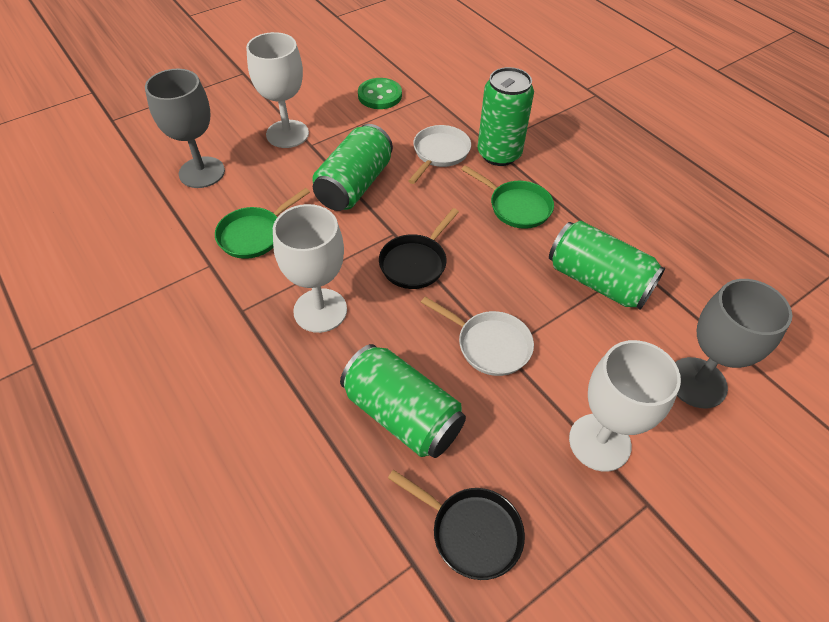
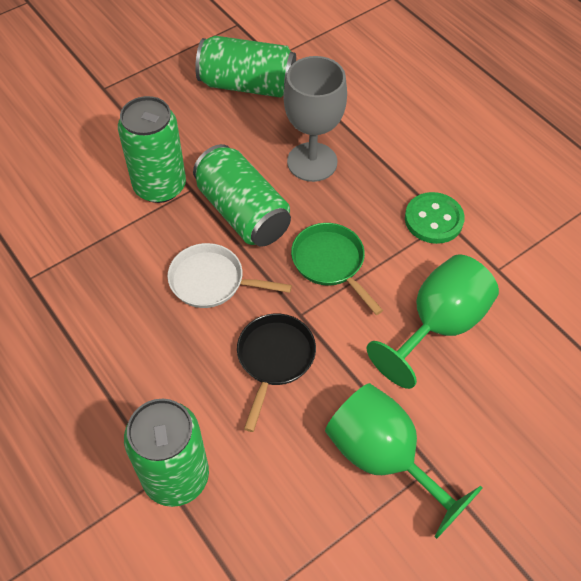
black pan: 2 -> 1
green goblet: 0 -> 2
green pan: 2 -> 1
grey goblet: 2 -> 1
white goblet: 3 -> 0
white pan: 2 -> 1

